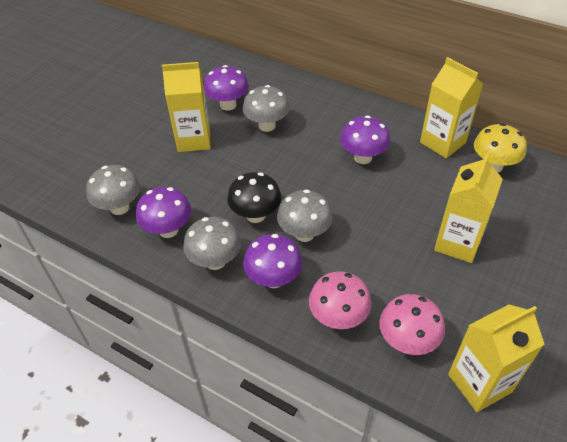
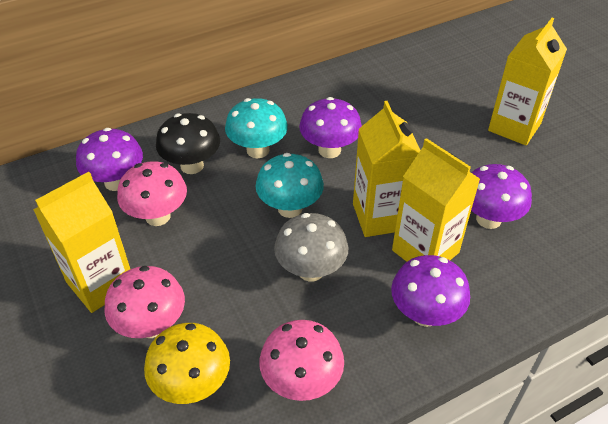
grey mushroom: 4 -> 1
pink mushroom: 2 -> 3
turquoise mushroom: 0 -> 2

